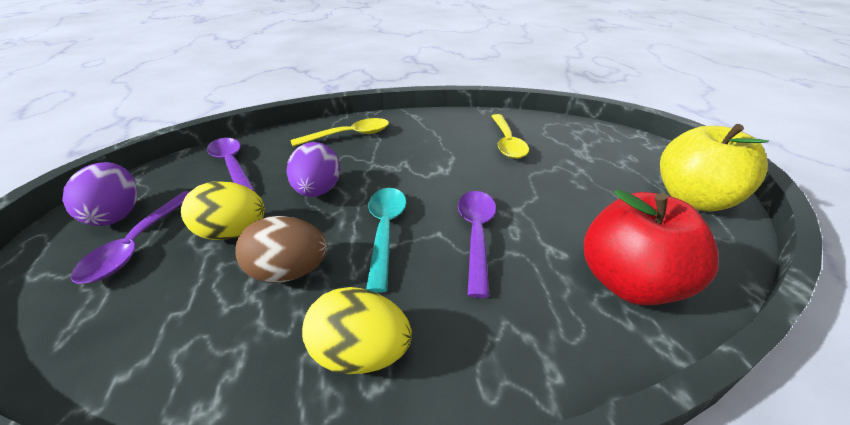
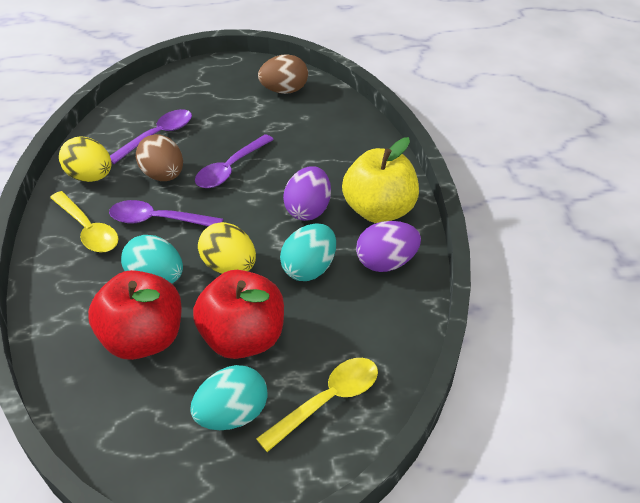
brown egg: 1 -> 2
red apple: 1 -> 2
turquoise egg: 0 -> 3
turquoise spoon: 1 -> 0

